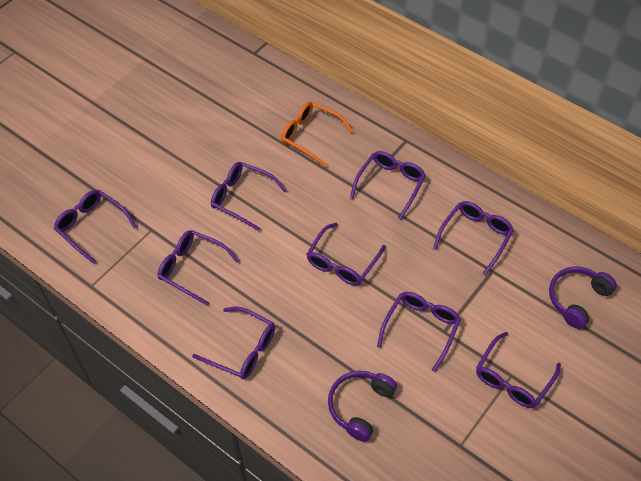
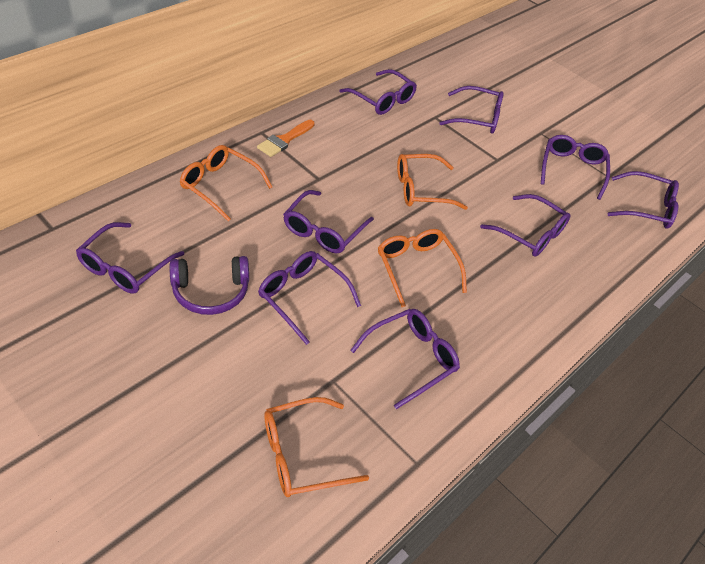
orange brush: 0 -> 1
orange glasses: 1 -> 4
purple headphones: 2 -> 1

